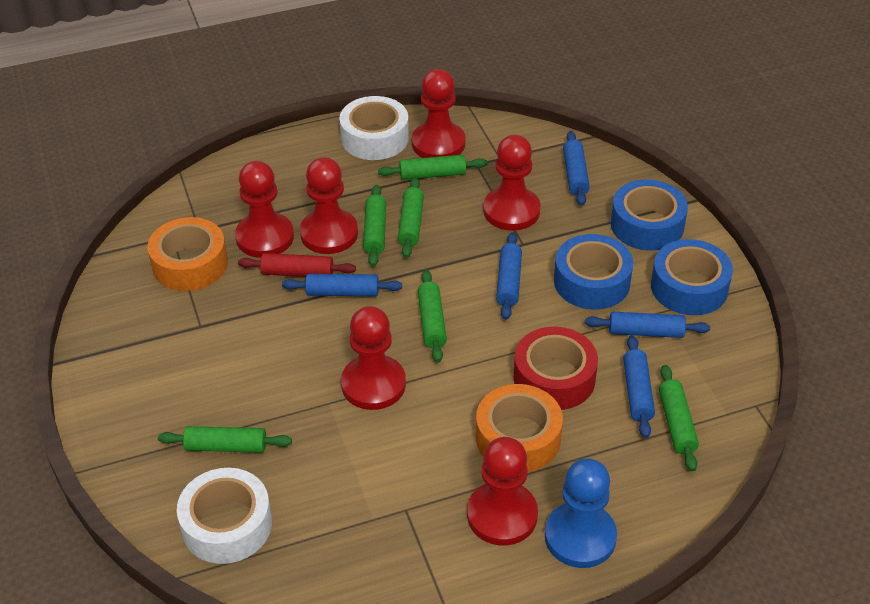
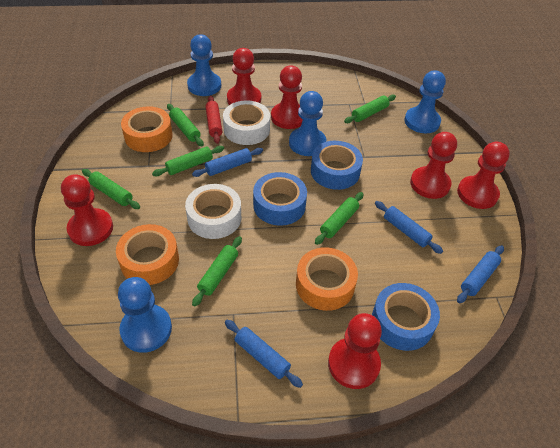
blue pawn: 1 -> 4
blue rolling pin: 5 -> 4
orange tape: 2 -> 3
red tape: 1 -> 0

